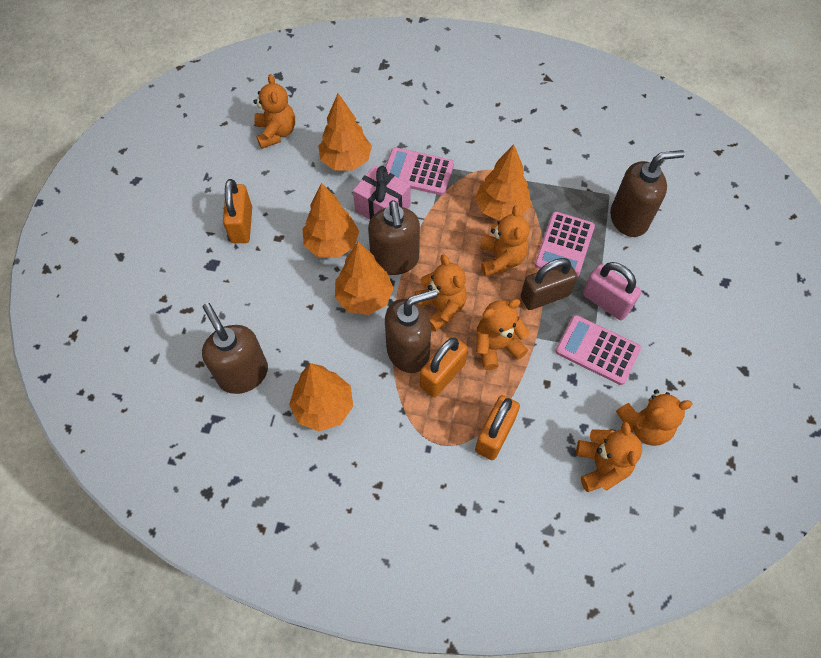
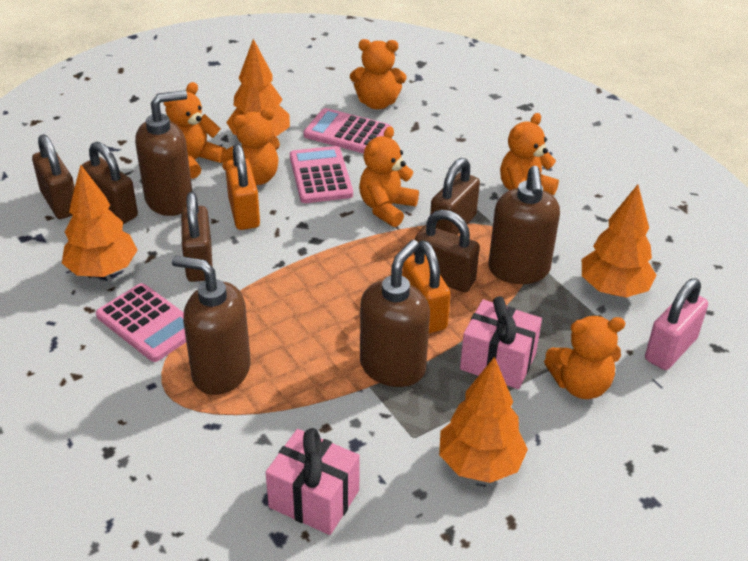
brown padlock: 1 -> 5
orange padlock: 3 -> 2
orange tree: 5 -> 4
pink gift: 1 -> 2

